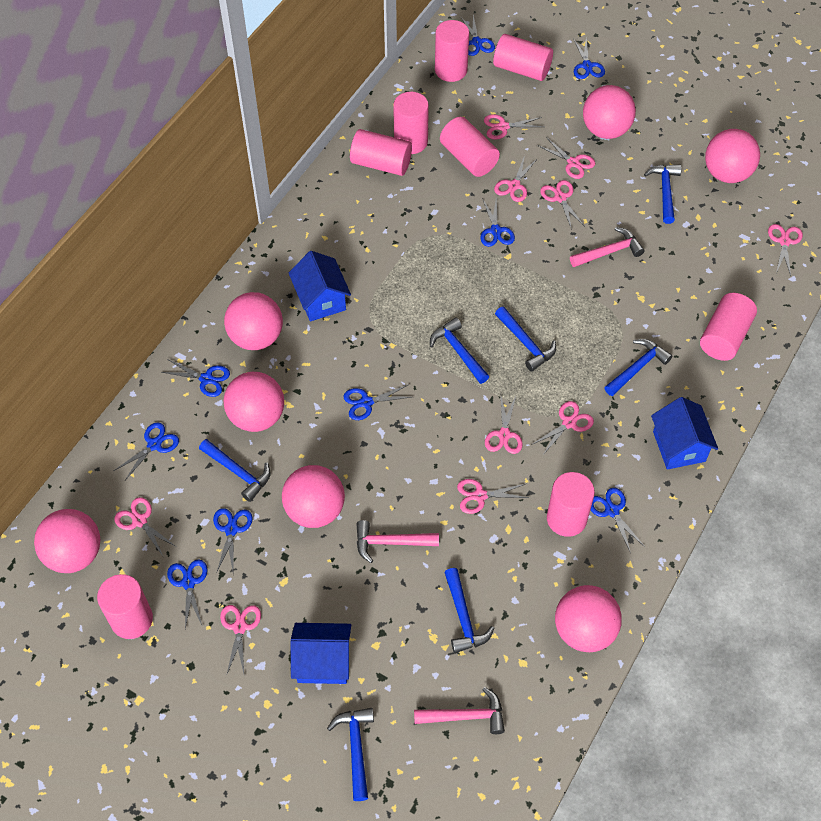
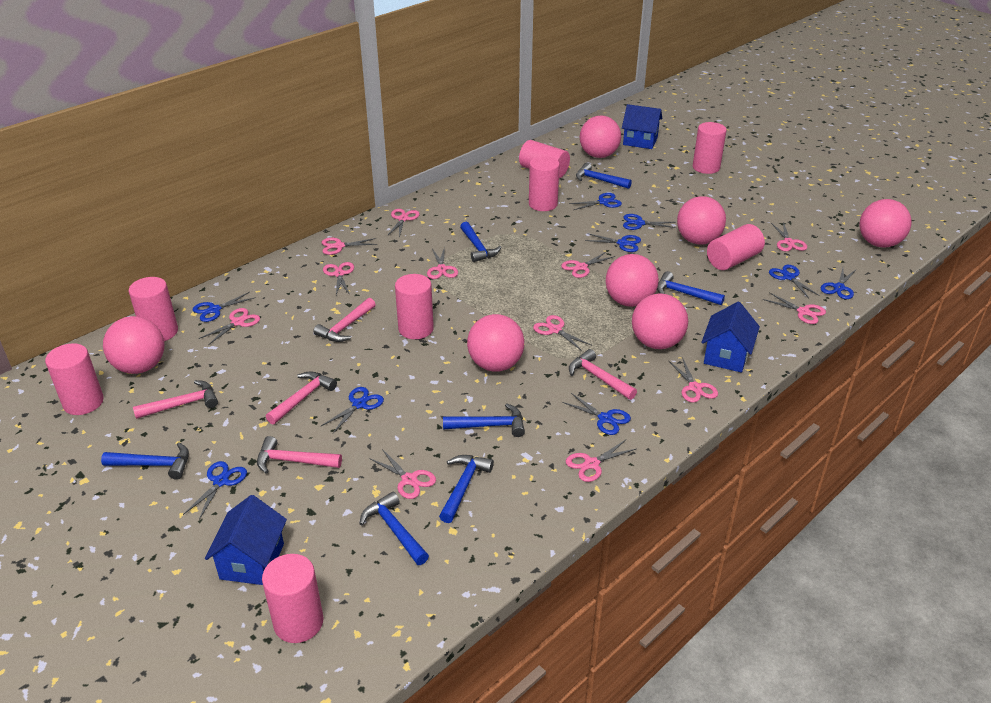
pink hammer: 3 -> 5
pink scissors: 10 -> 12

